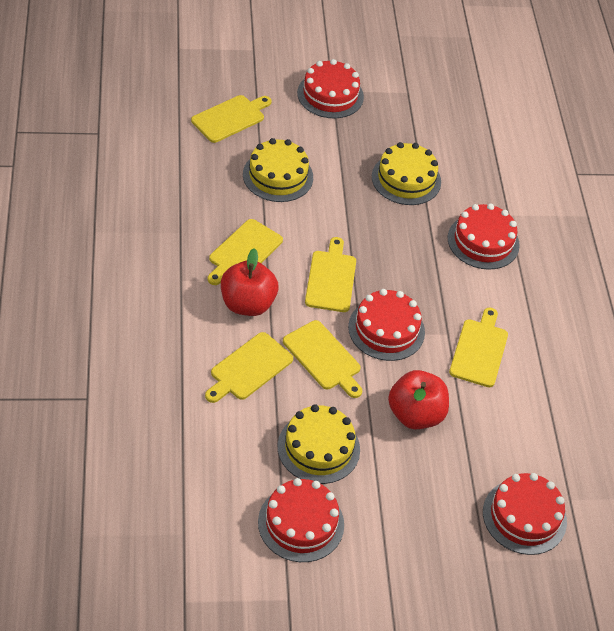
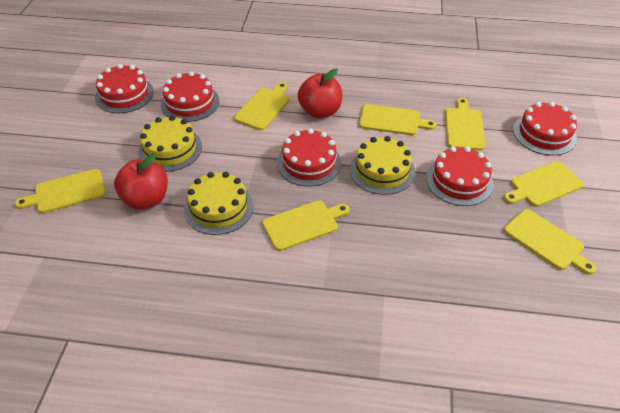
yellow cutting board: 6 -> 7

